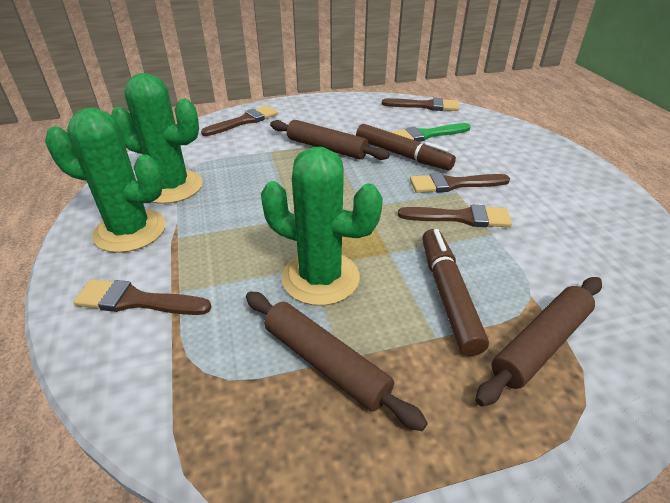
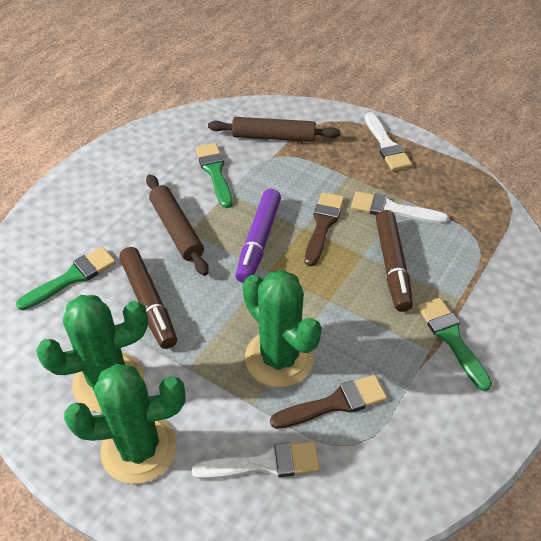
brown brush: 5 -> 2
brown rolling pin: 3 -> 2
green brush: 1 -> 3
purple marker: 0 -> 1
white brush: 0 -> 3

